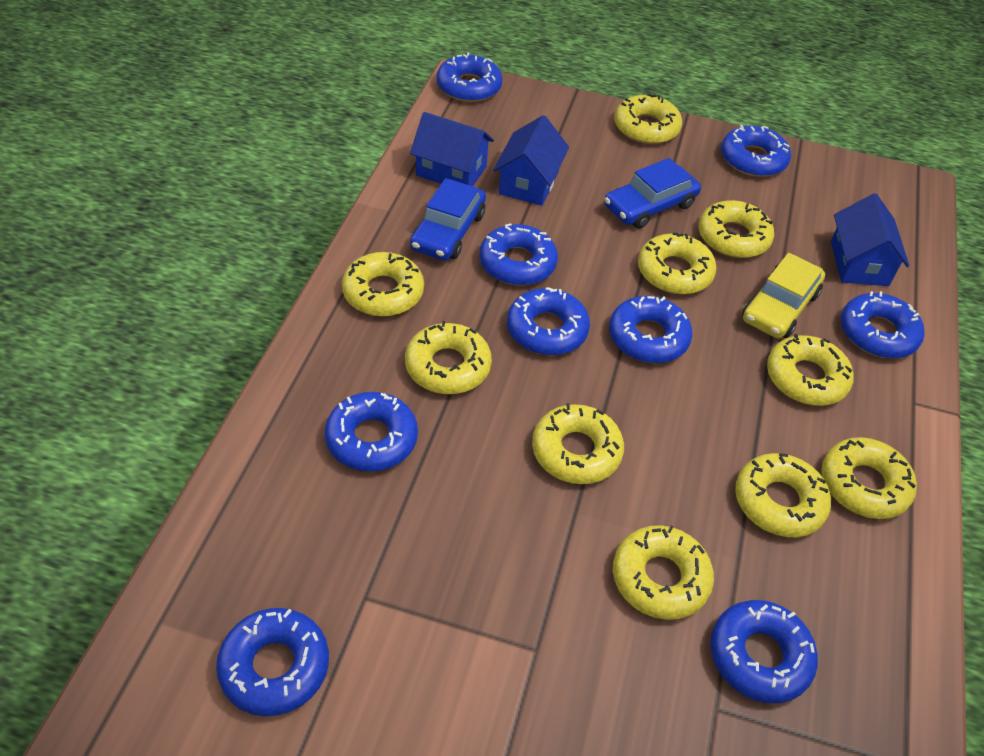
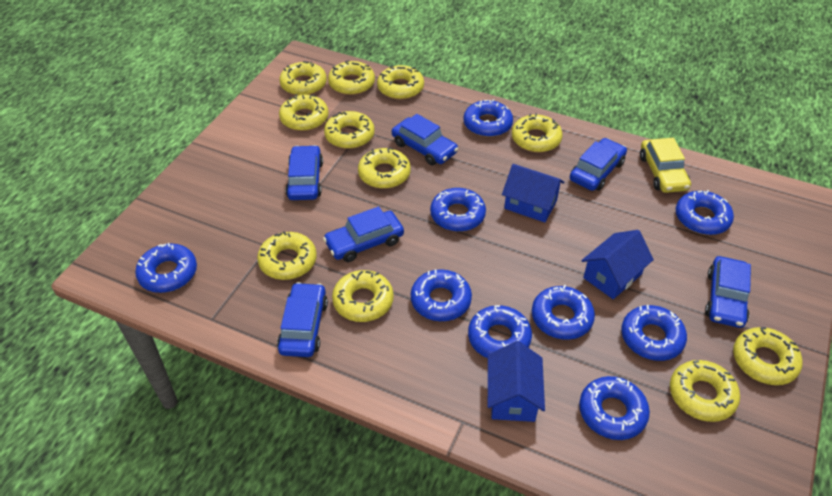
blue car: 2 -> 6
yellow donut: 10 -> 11

